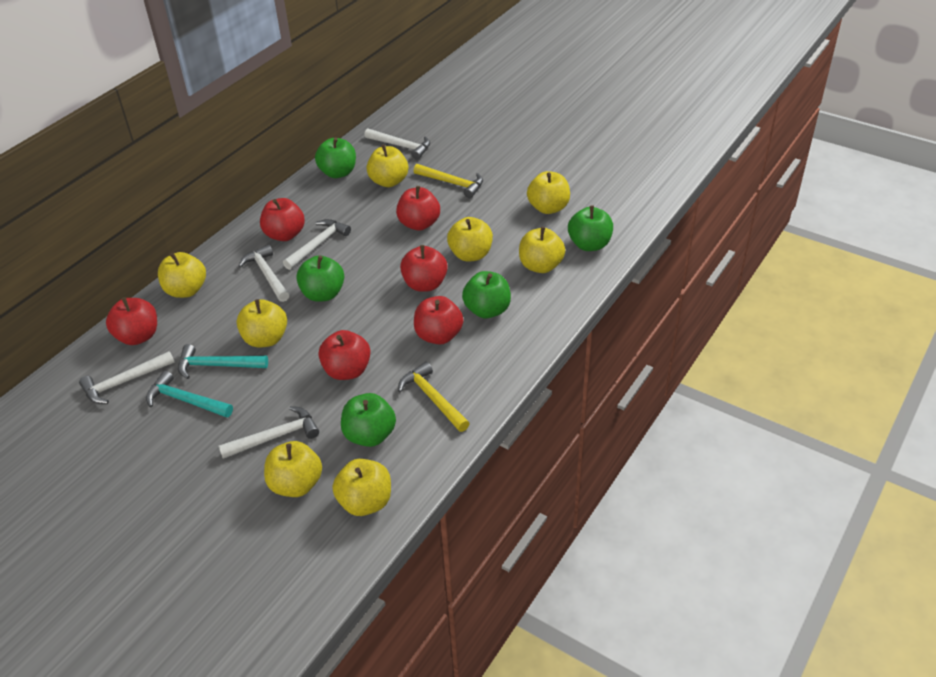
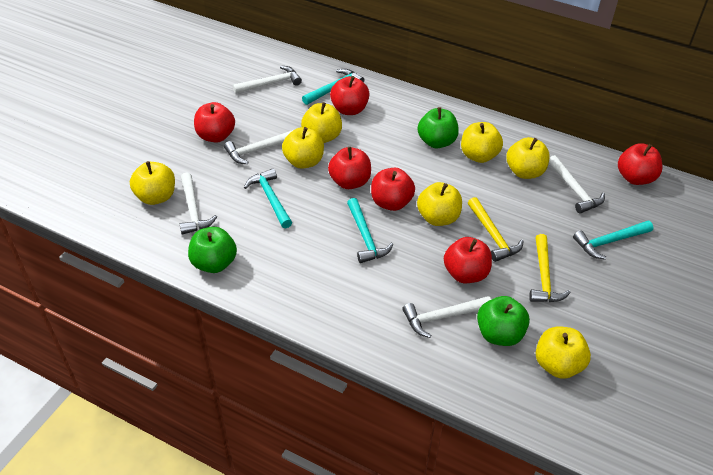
green apple: 5 -> 3
turquoise hammer: 2 -> 4
yellow apple: 8 -> 7

